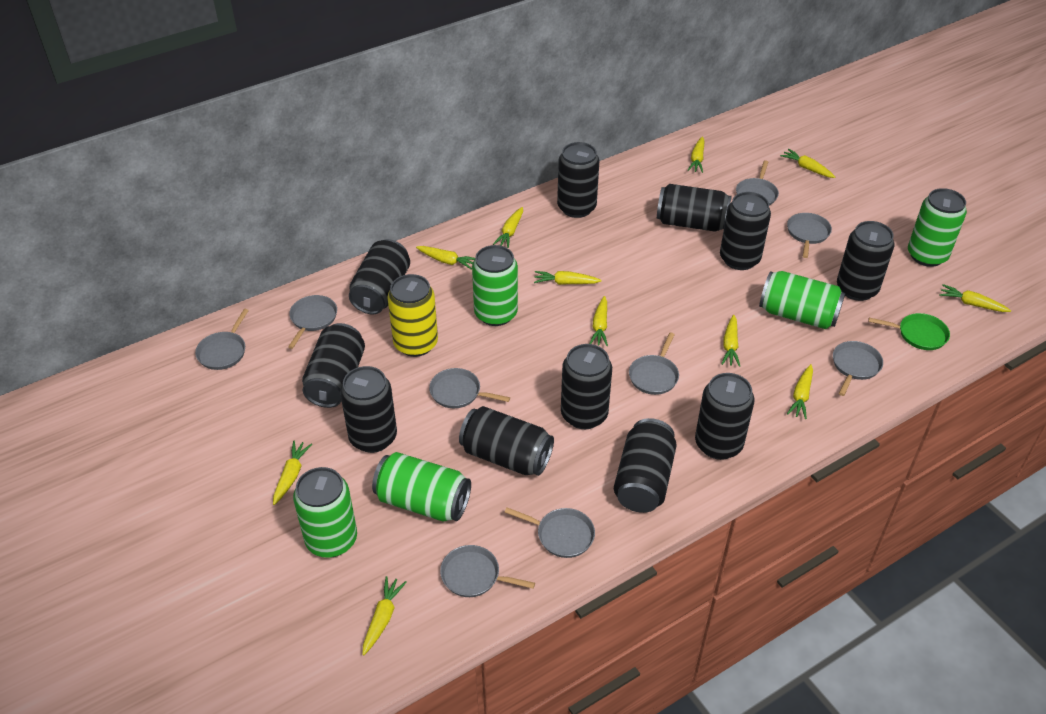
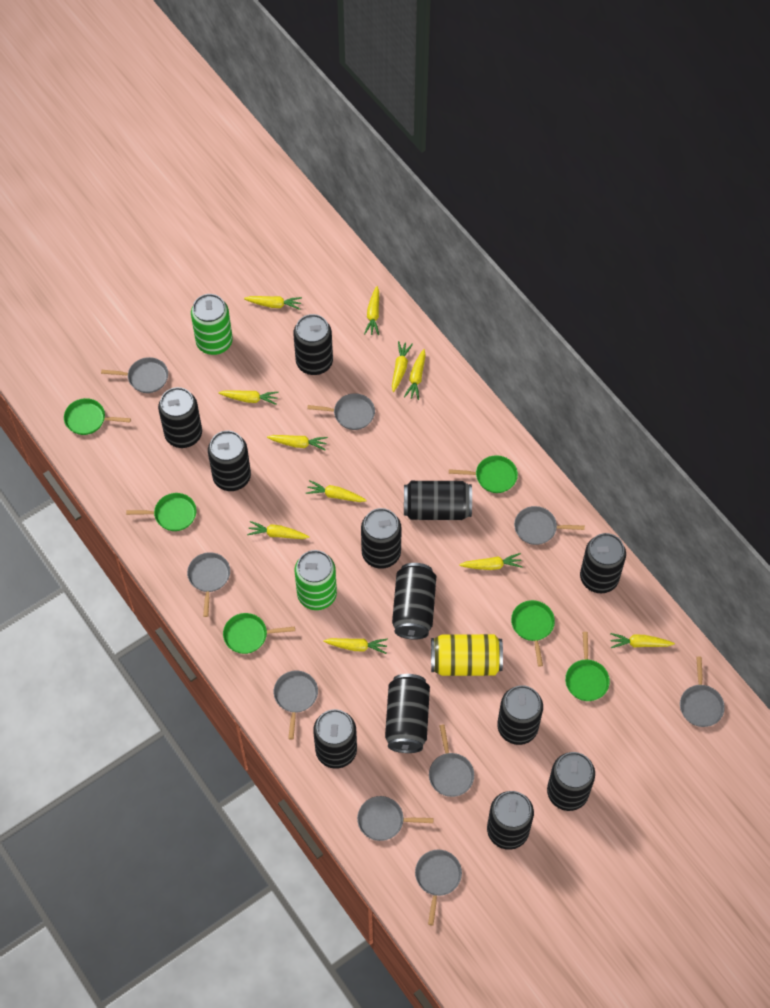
black can: 11 -> 12
green can: 5 -> 2
green pan: 1 -> 6

